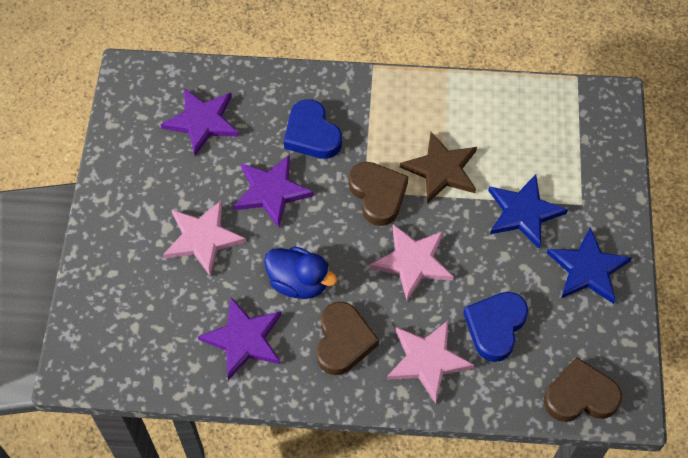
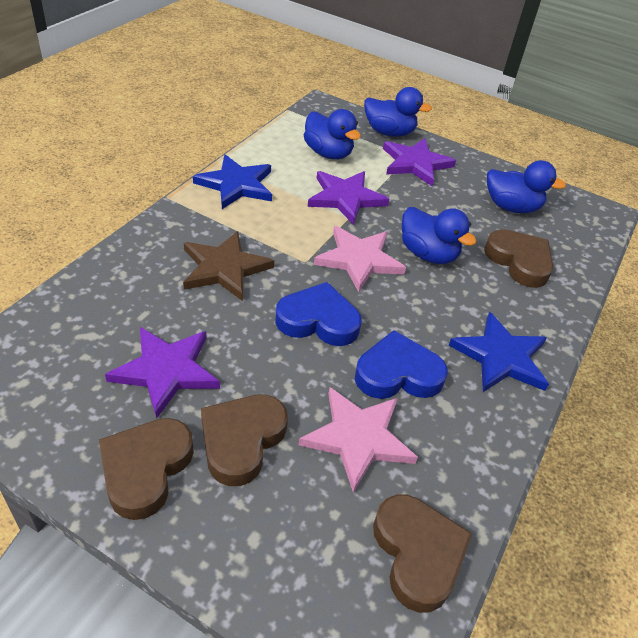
blue duck: 1 -> 4
brown heart: 3 -> 4
pink star: 3 -> 2

